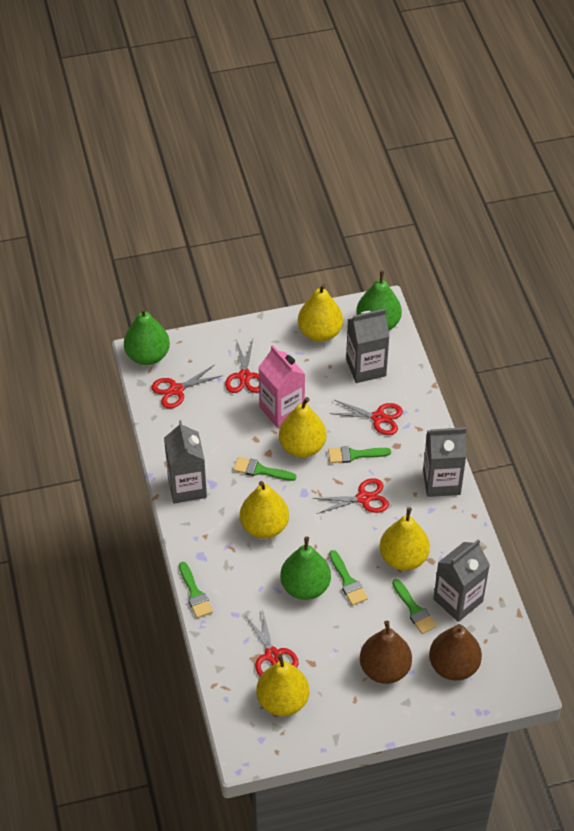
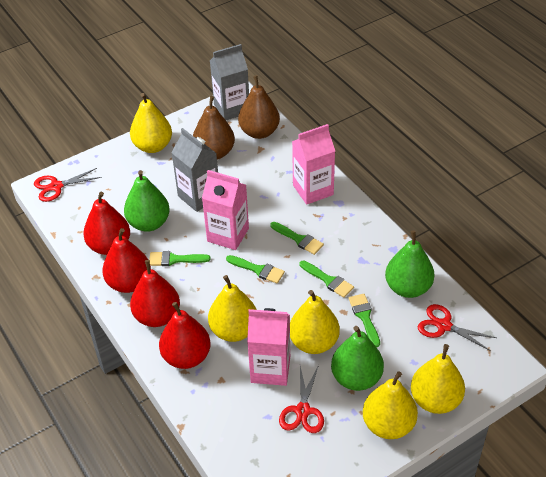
grey carton: 4 -> 2
pink carton: 1 -> 3
red pear: 0 -> 4
red scissors: 5 -> 3

